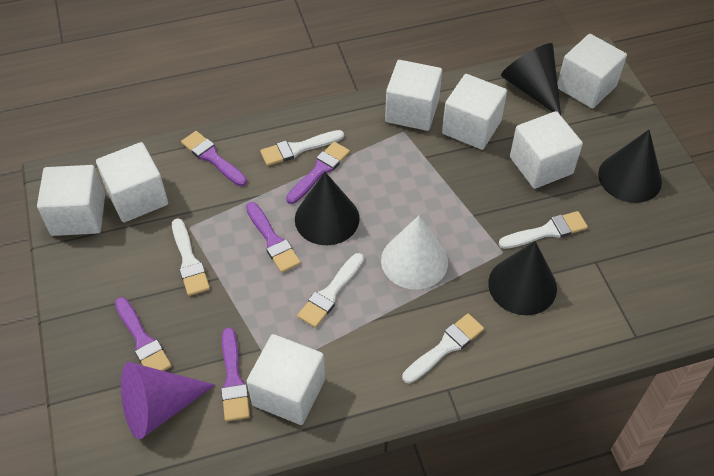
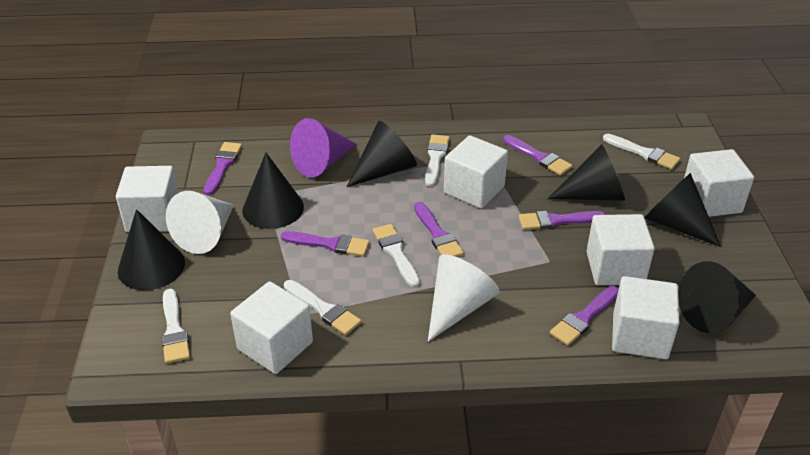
black cone: 4 -> 6
purple brush: 5 -> 6
white cone: 1 -> 2
white cube: 7 -> 6

